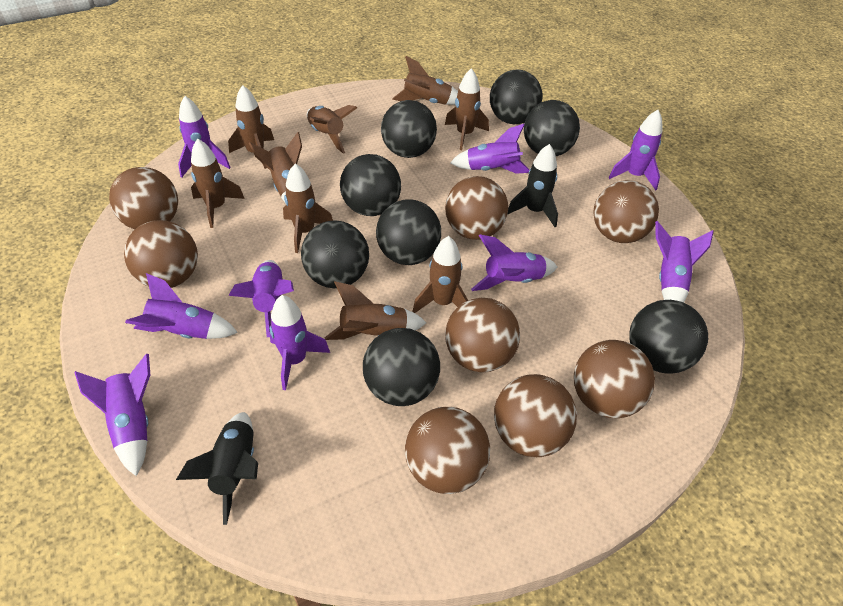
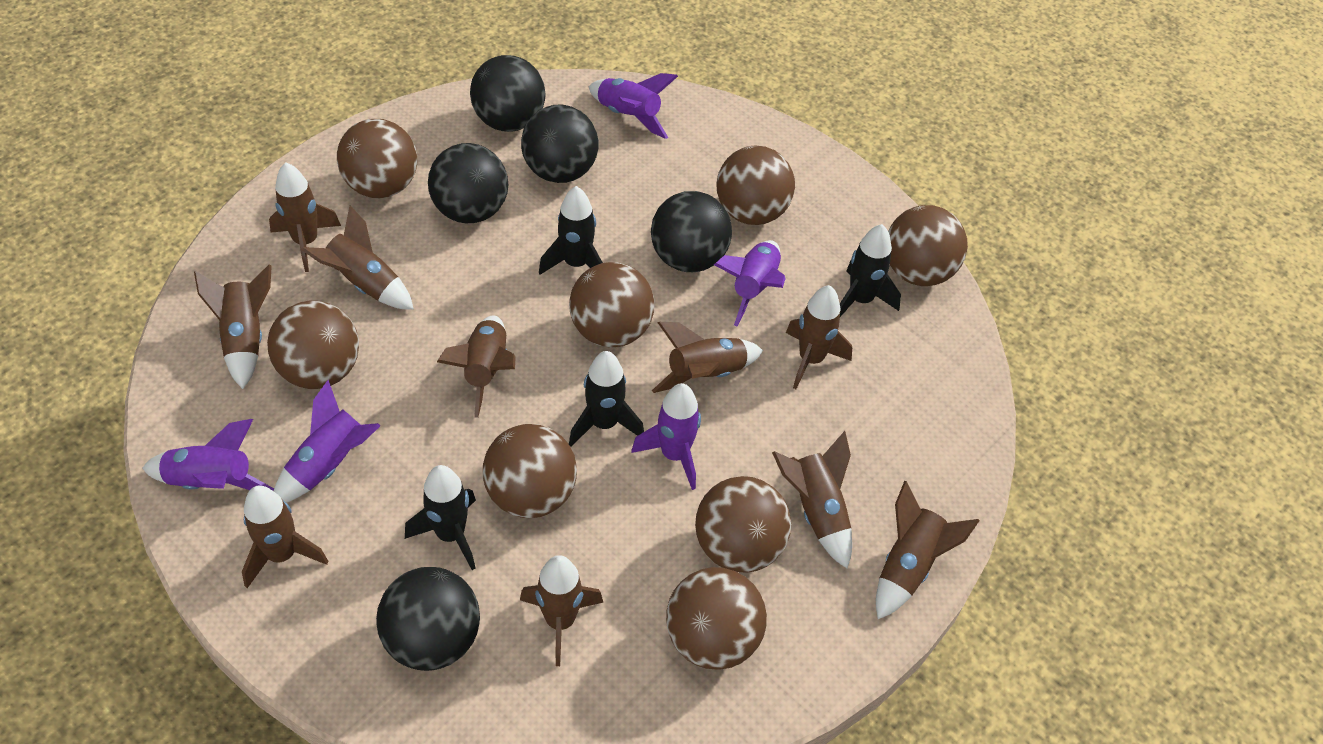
black ball: 8 -> 5
black rocket: 2 -> 4
brown rocket: 9 -> 10
purple rocket: 9 -> 5

